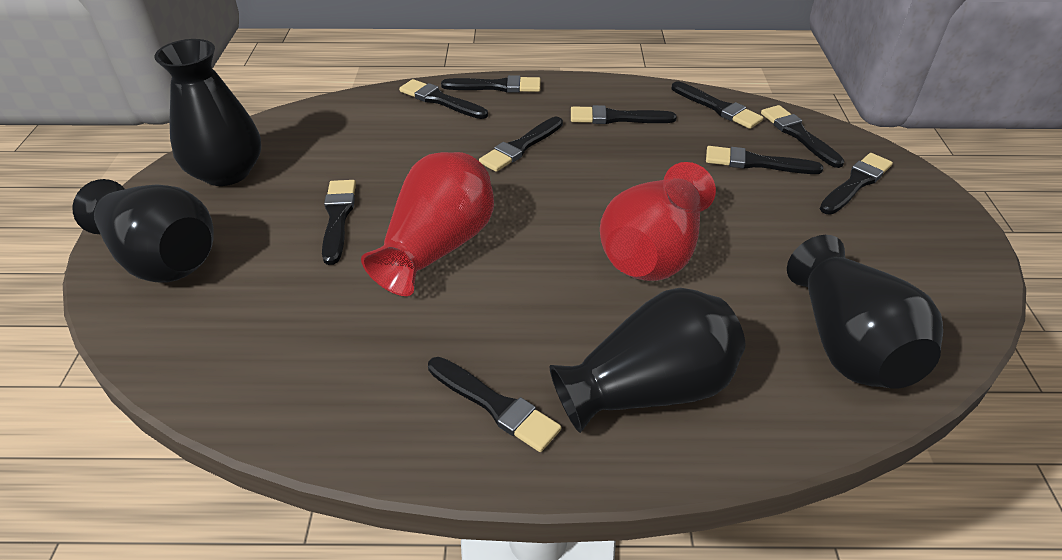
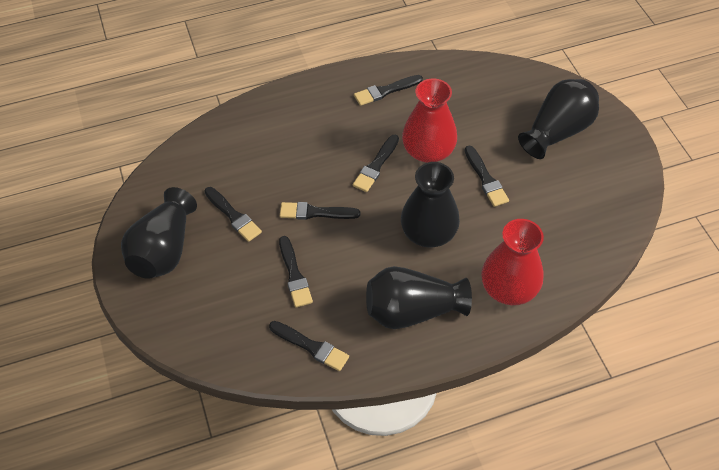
black brush: 10 -> 7

